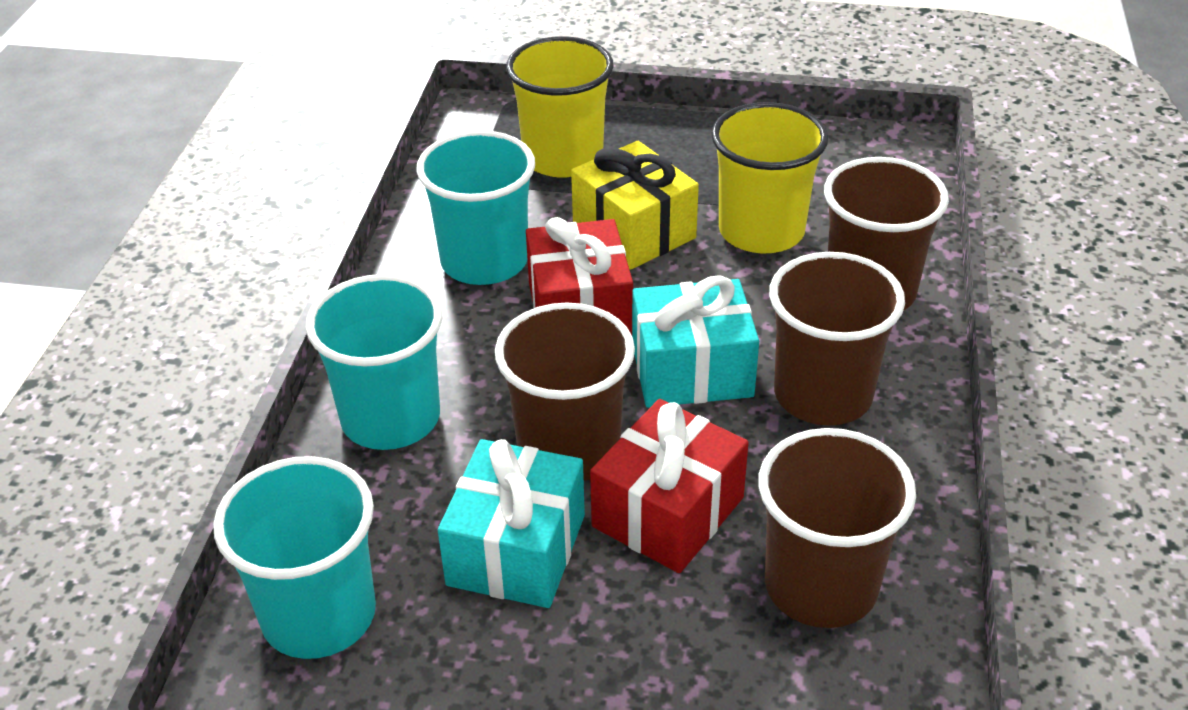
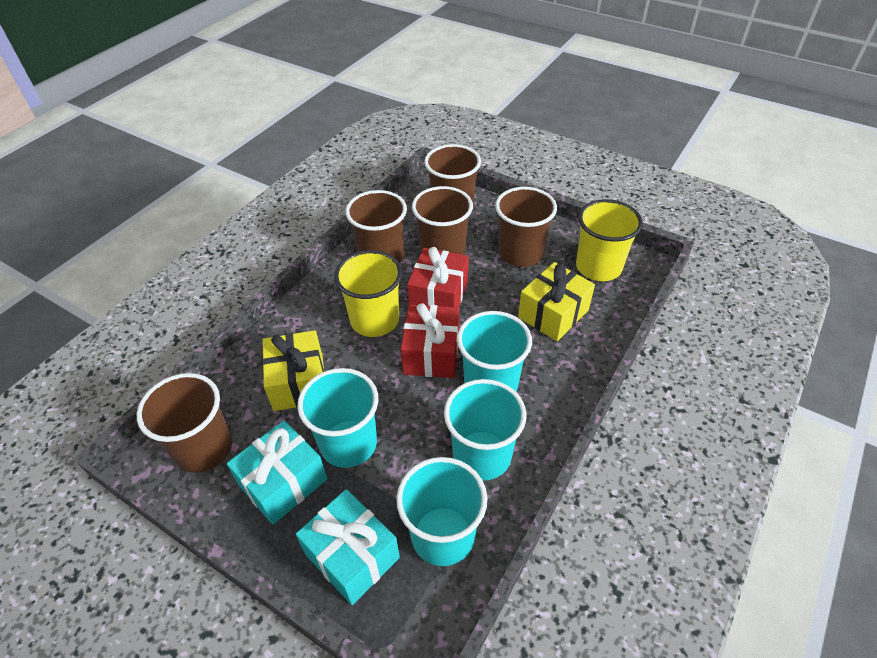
brown cup: 4 -> 5
turquoise cup: 3 -> 4
yellow gift: 1 -> 2

